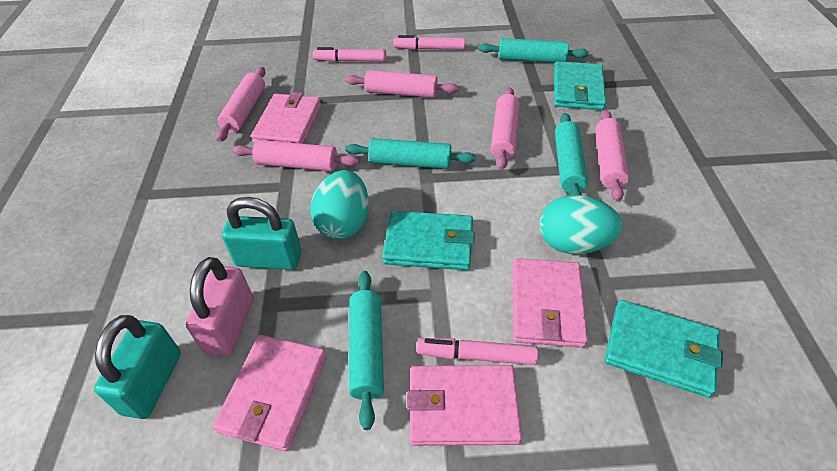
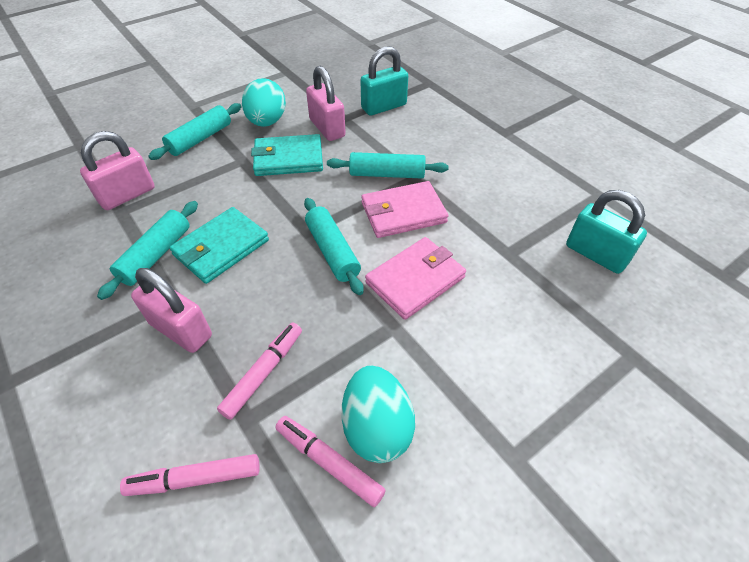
pink padlock: 1 -> 3
pink rolling pin: 5 -> 0
pink wallet: 4 -> 2
turquoise wallet: 3 -> 2

